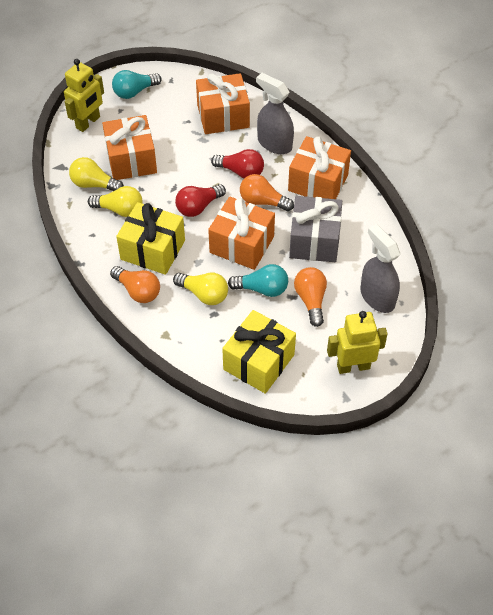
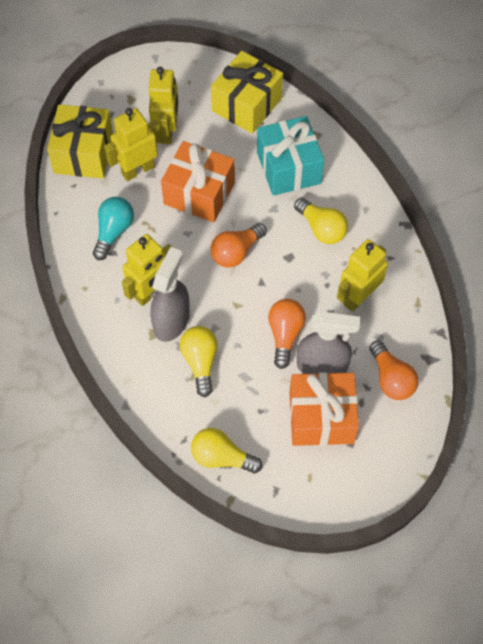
grey gift: 1 -> 0
orange gift: 4 -> 2
red light bulb: 2 -> 0
turquoise gift: 0 -> 1
turquoise light bulb: 2 -> 1
yellow robot: 2 -> 4

